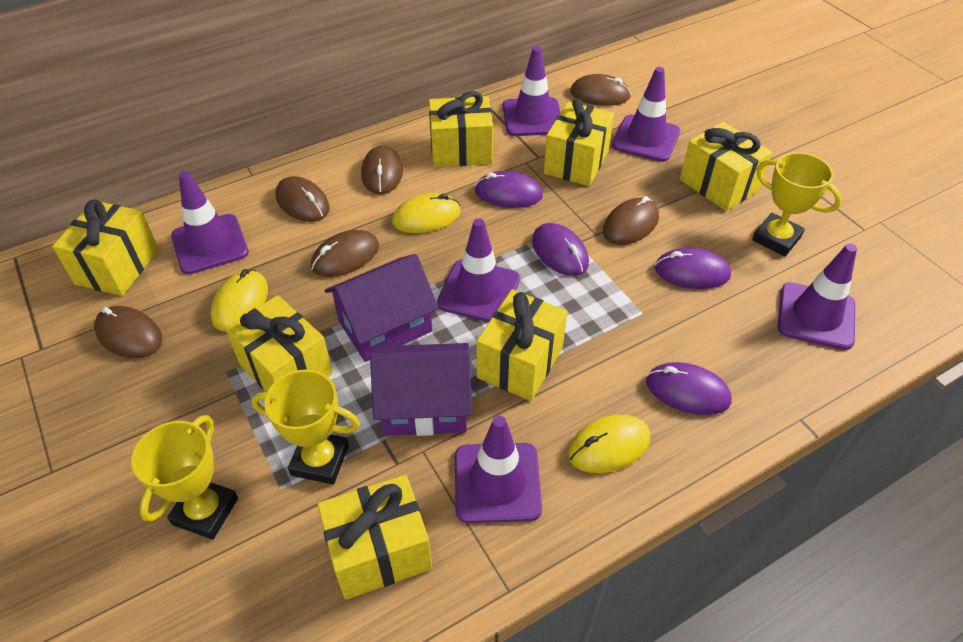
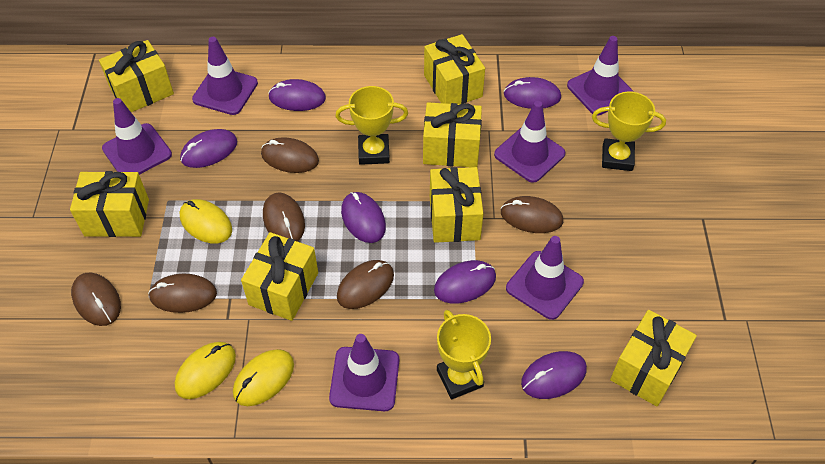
purple house: 2 -> 0
purple mouse: 4 -> 6

